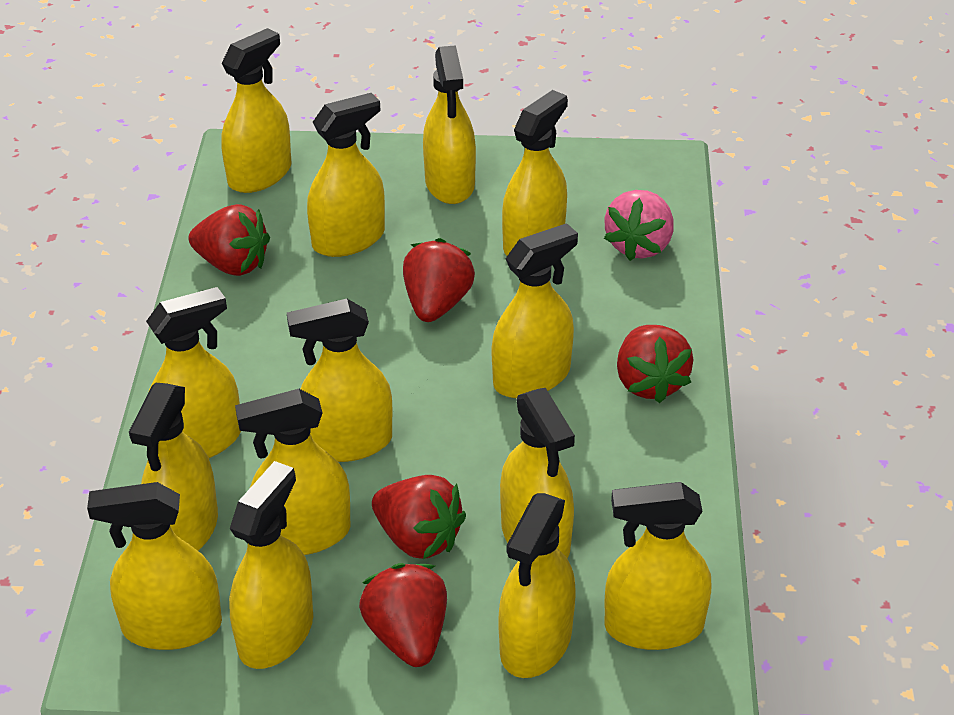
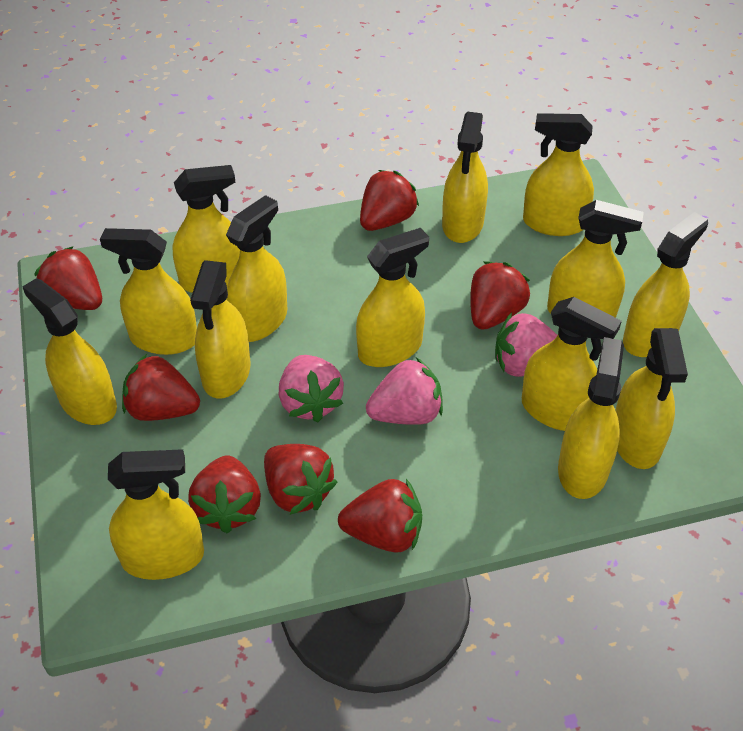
pink strawberry: 1 -> 3
red strawberry: 5 -> 7

